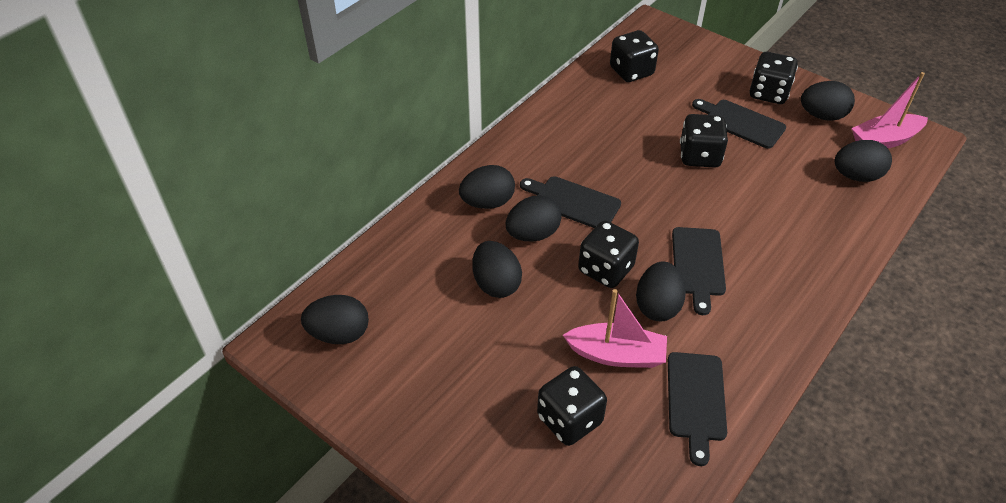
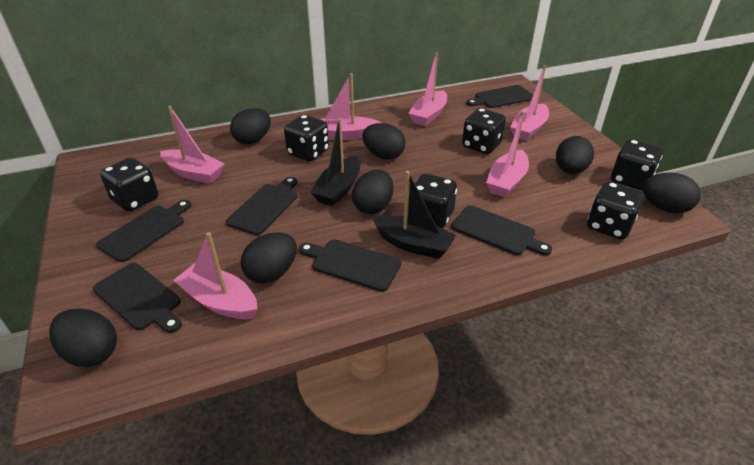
black boat: 0 -> 2
black cutting board: 4 -> 6
black dice: 5 -> 6
pink boat: 2 -> 6

